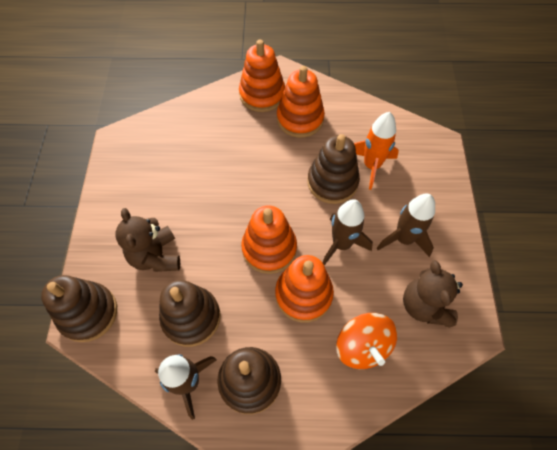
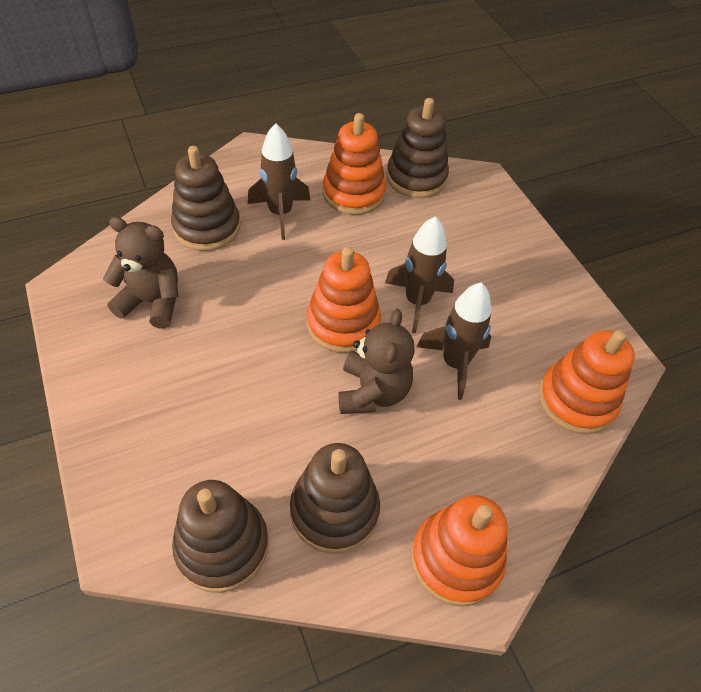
orange rocket: 1 -> 0
orange spinning top: 1 -> 0

